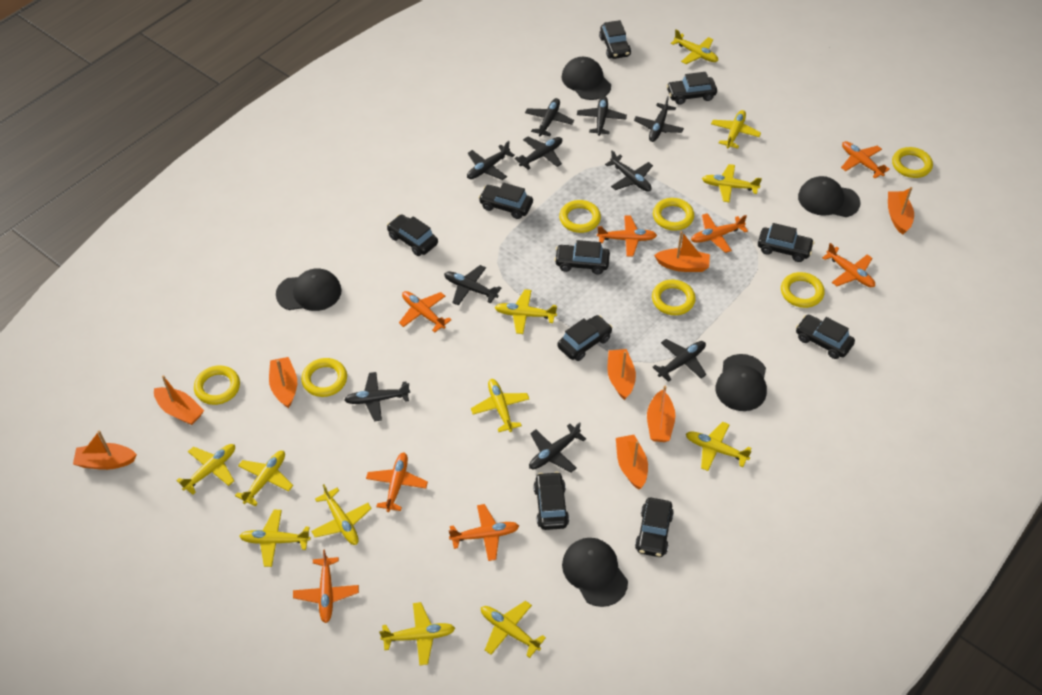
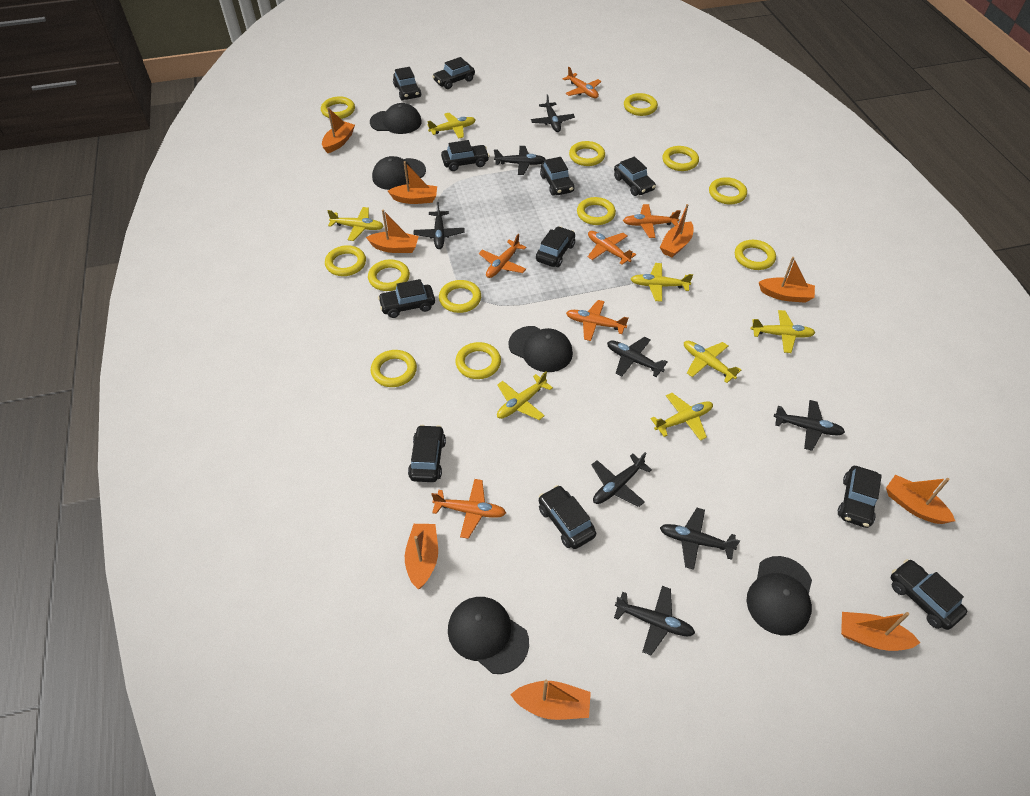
black car: 10 -> 11
black plane: 10 -> 8
orange boat: 8 -> 9
orange plane: 8 -> 6
yellow plane: 12 -> 7
yellow ring: 7 -> 12

